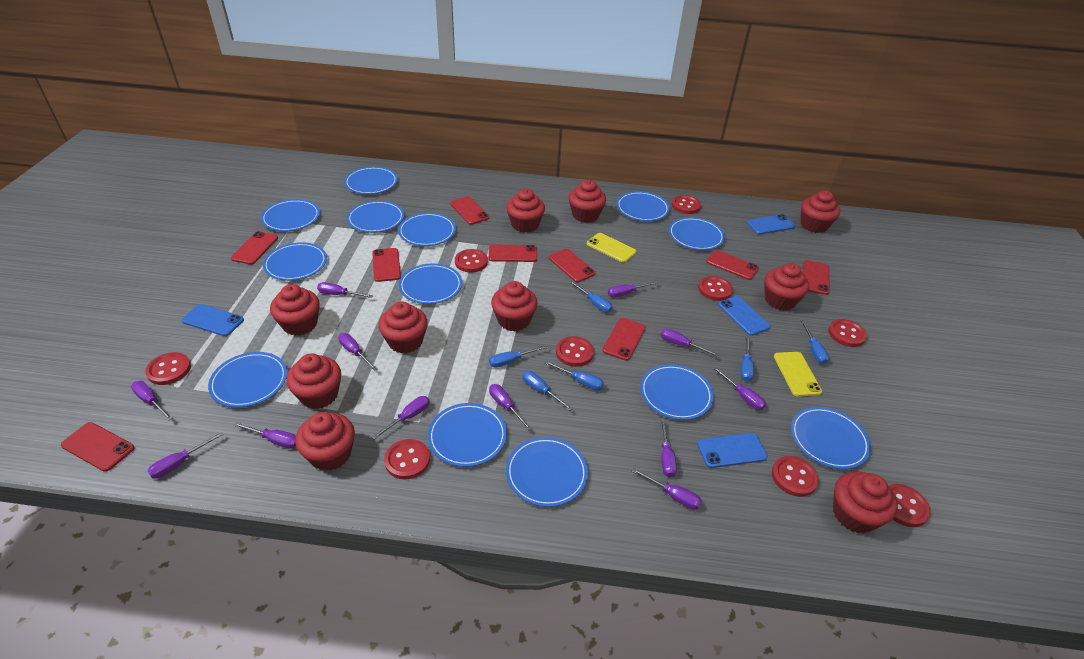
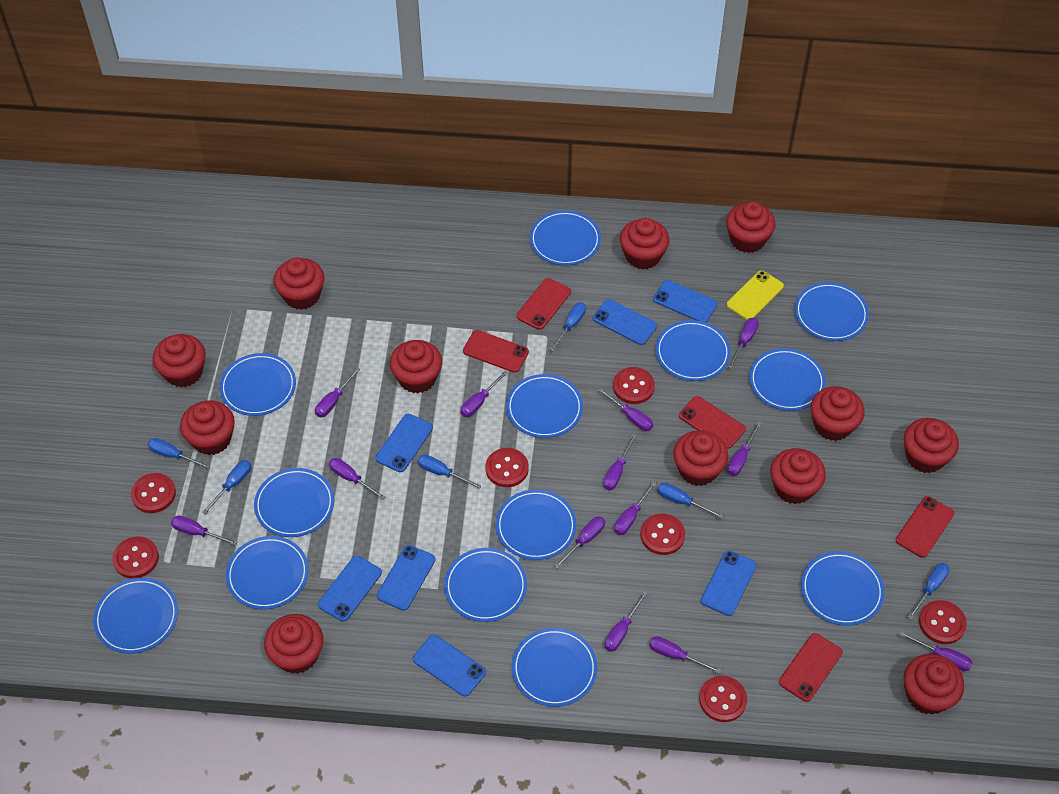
blue phone: 4 -> 7
purple screwdriver: 12 -> 13
red button: 9 -> 7
red cupcake: 10 -> 12
red phone: 9 -> 5
yellow phone: 2 -> 1

